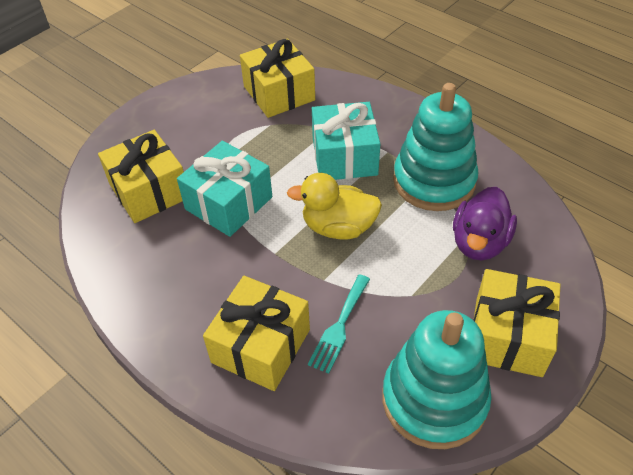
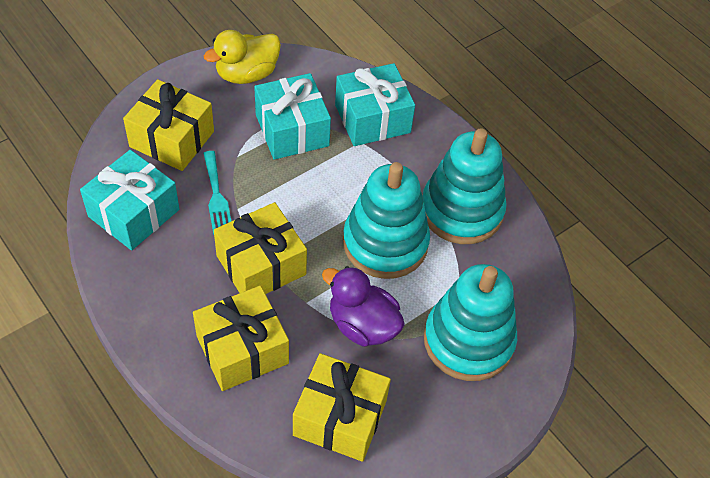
turquoise gift: 2 -> 3
turquoise stacking toy: 2 -> 3

